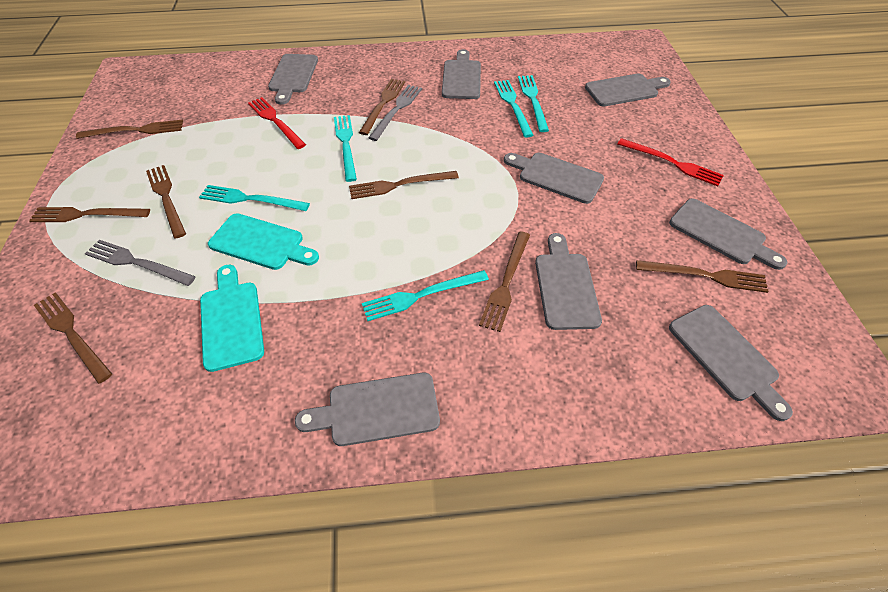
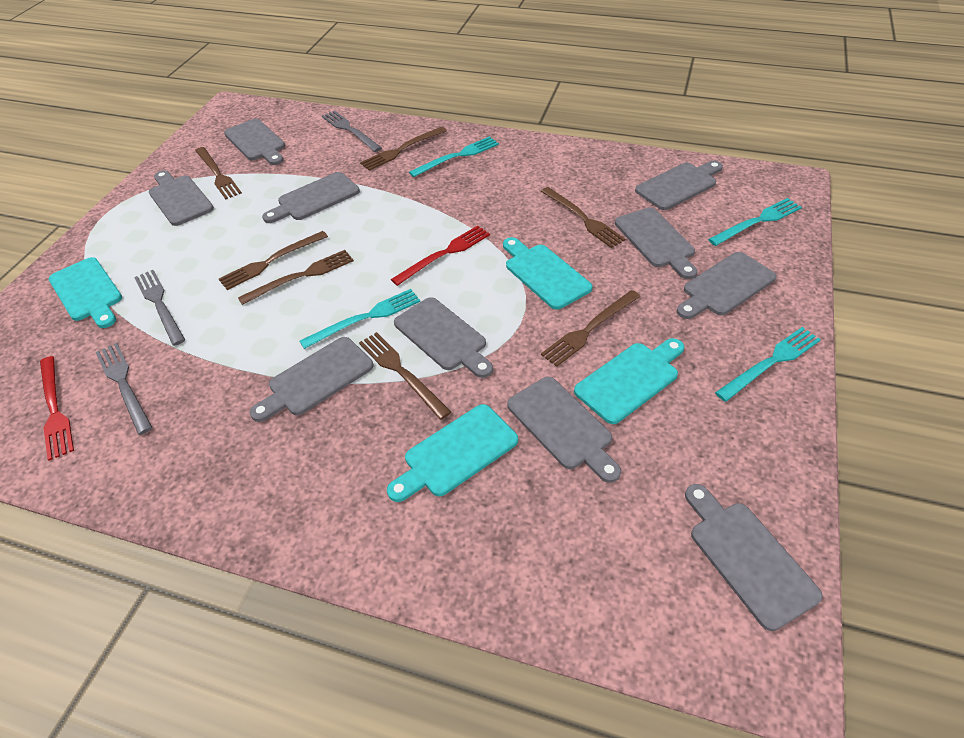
brown fork: 8 -> 7
grey cutting board: 8 -> 10
grey fork: 2 -> 3
turquoise cutting board: 2 -> 4
turquoise fork: 5 -> 4

